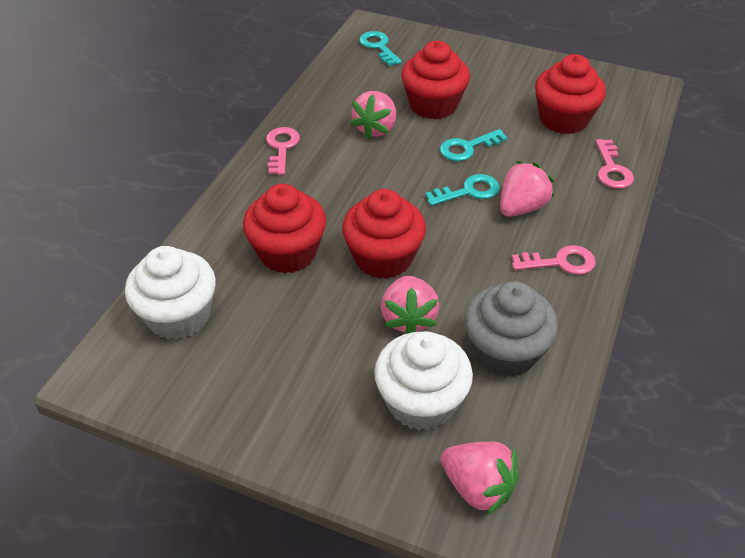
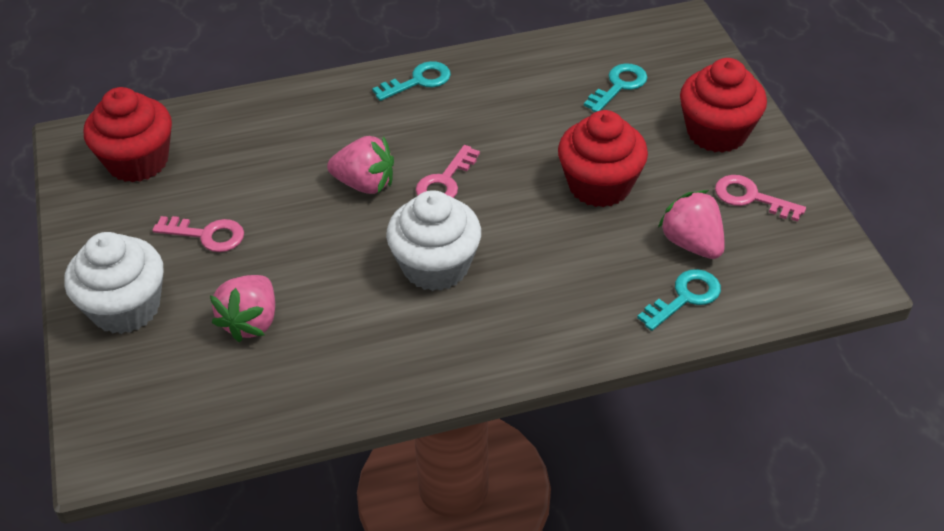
grey cupcake: 1 -> 0
pink strawberry: 4 -> 3
red cupcake: 4 -> 3

